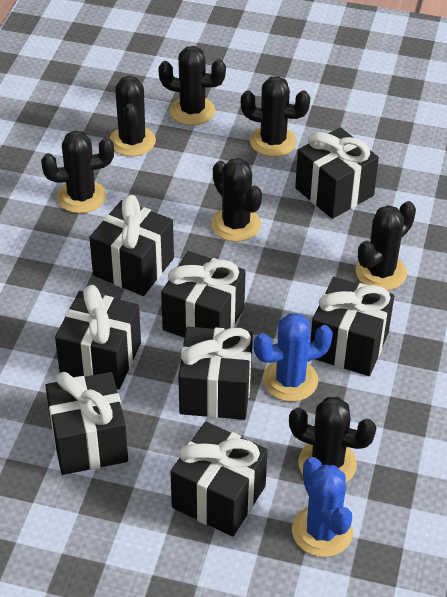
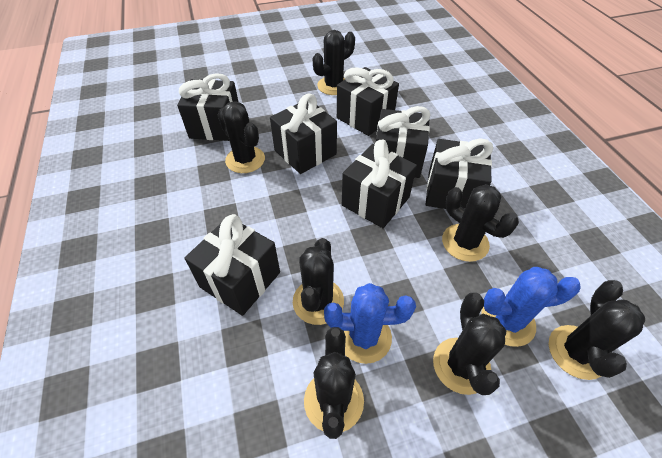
black gift: 8 -> 7

